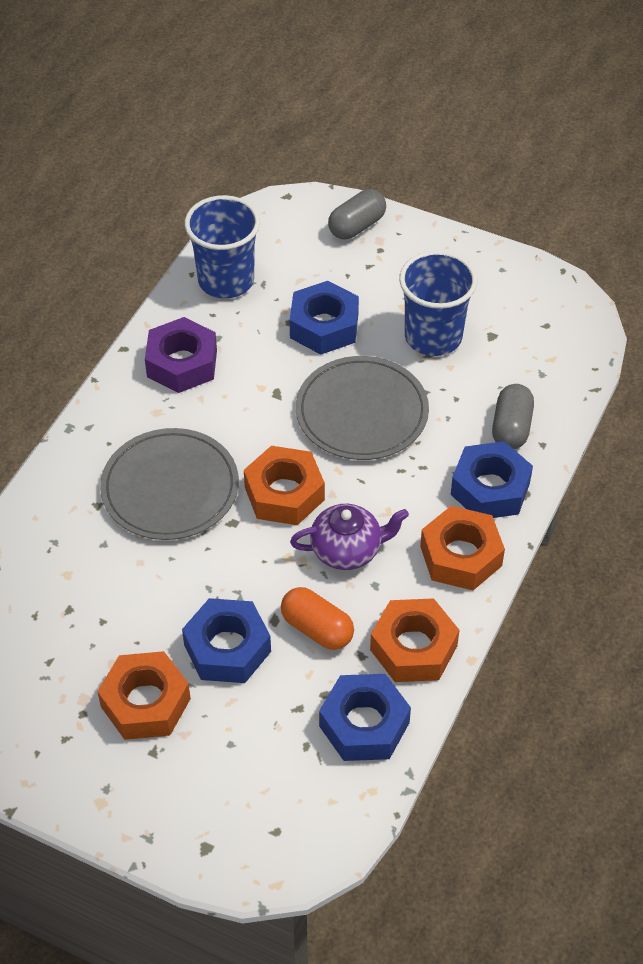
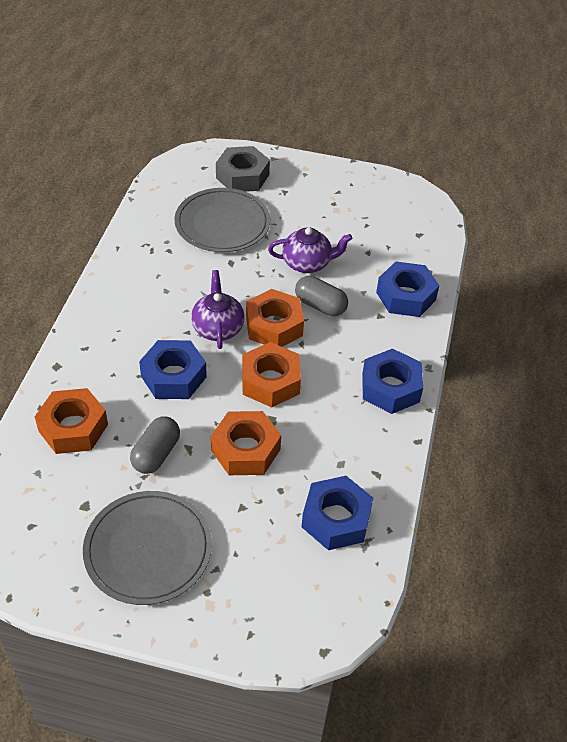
blue cup: 2 -> 0
grey nut: 0 -> 1
orange capsule: 1 -> 0
purple nut: 1 -> 0
purple teapot: 1 -> 2

